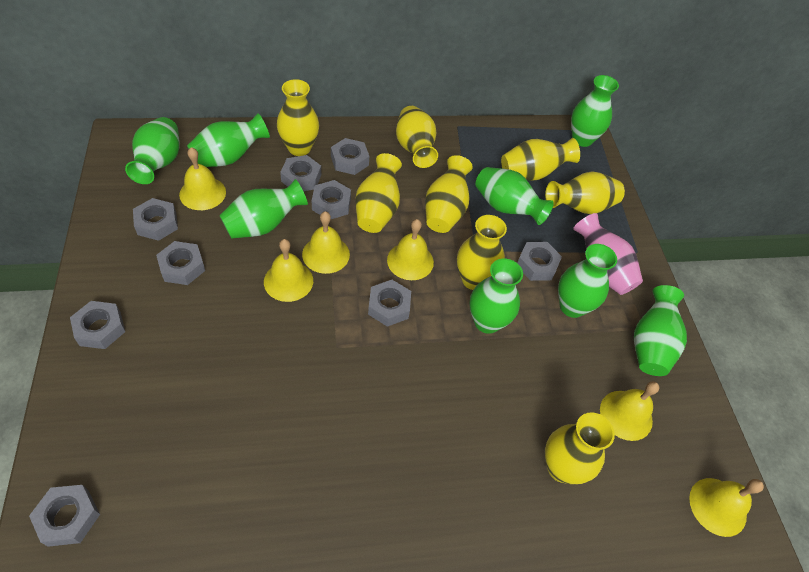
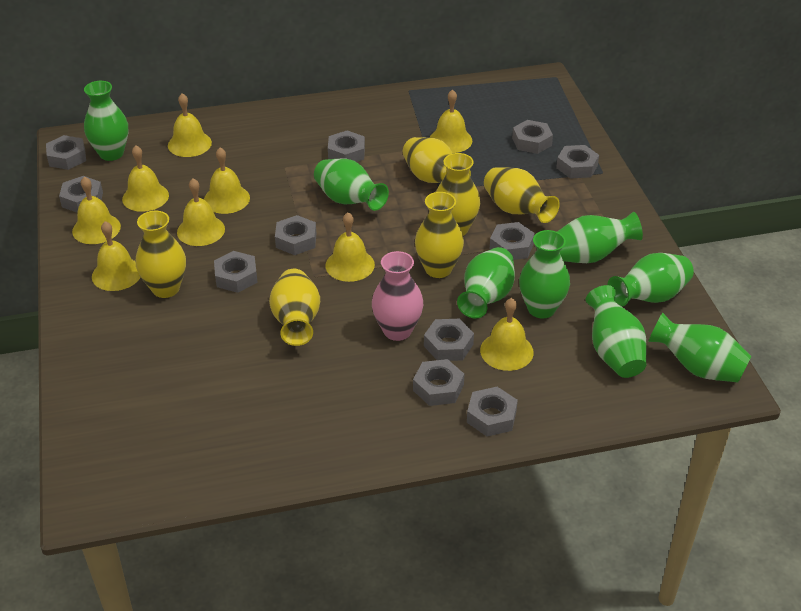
grey nut: 9 -> 11
yellow bell: 6 -> 9
yellow vase: 8 -> 6

